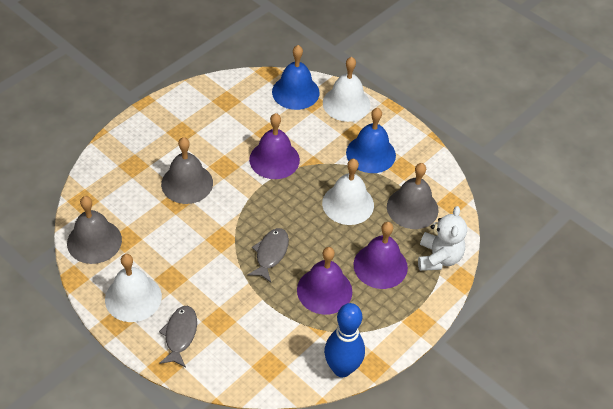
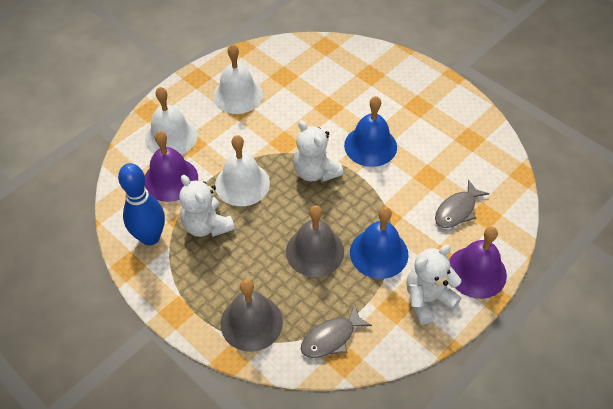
grey bell: 3 -> 2
purple bell: 3 -> 2
white teddy bear: 1 -> 3

